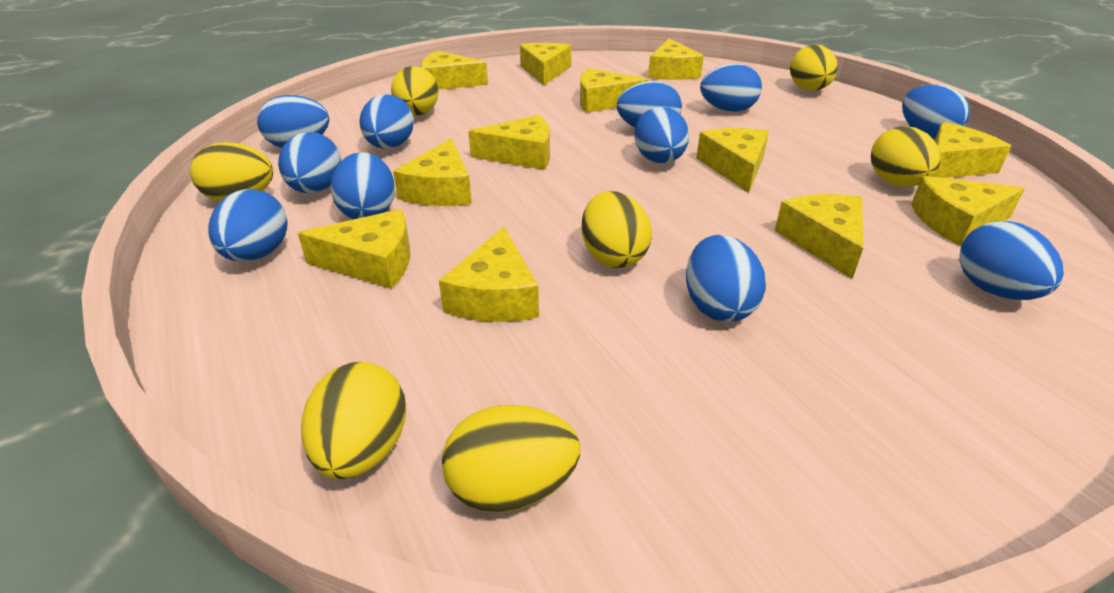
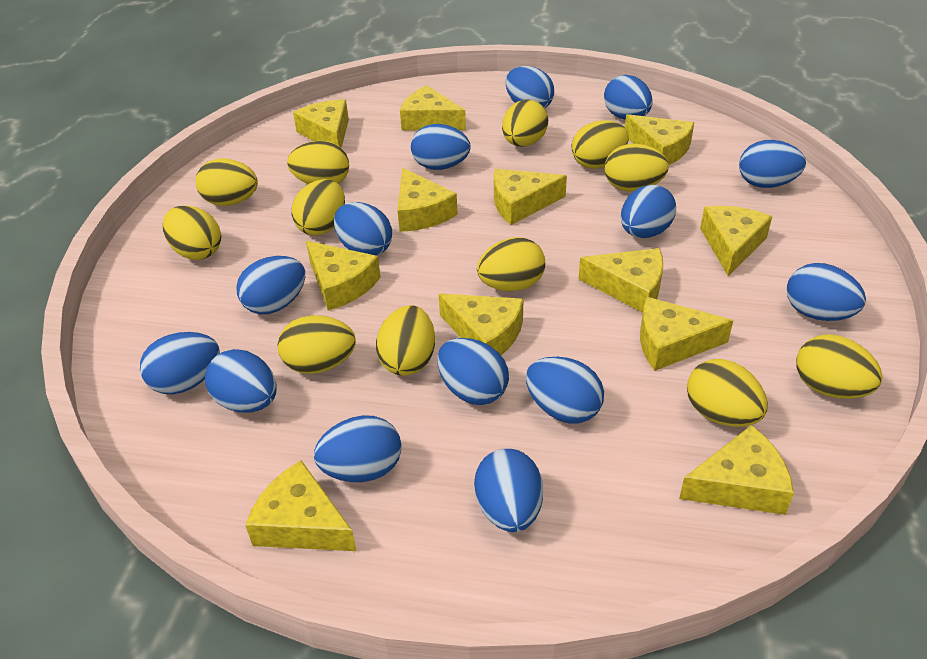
blue egg: 11 -> 14
yellow egg: 7 -> 12

